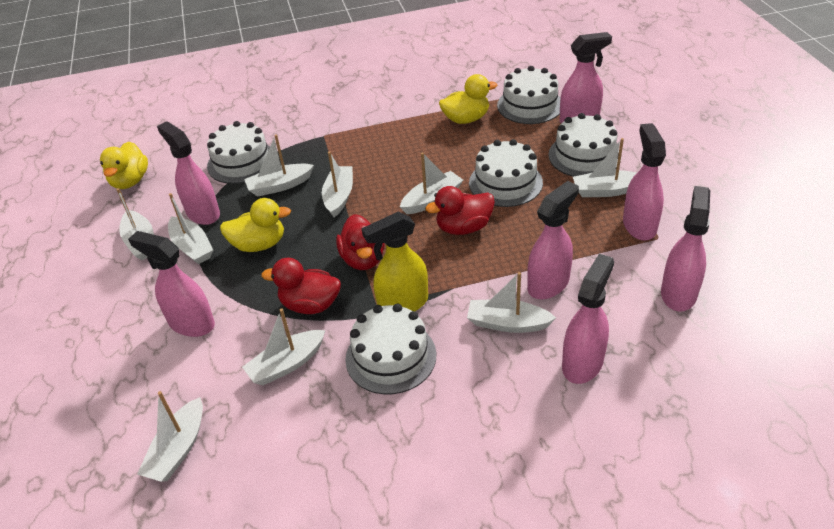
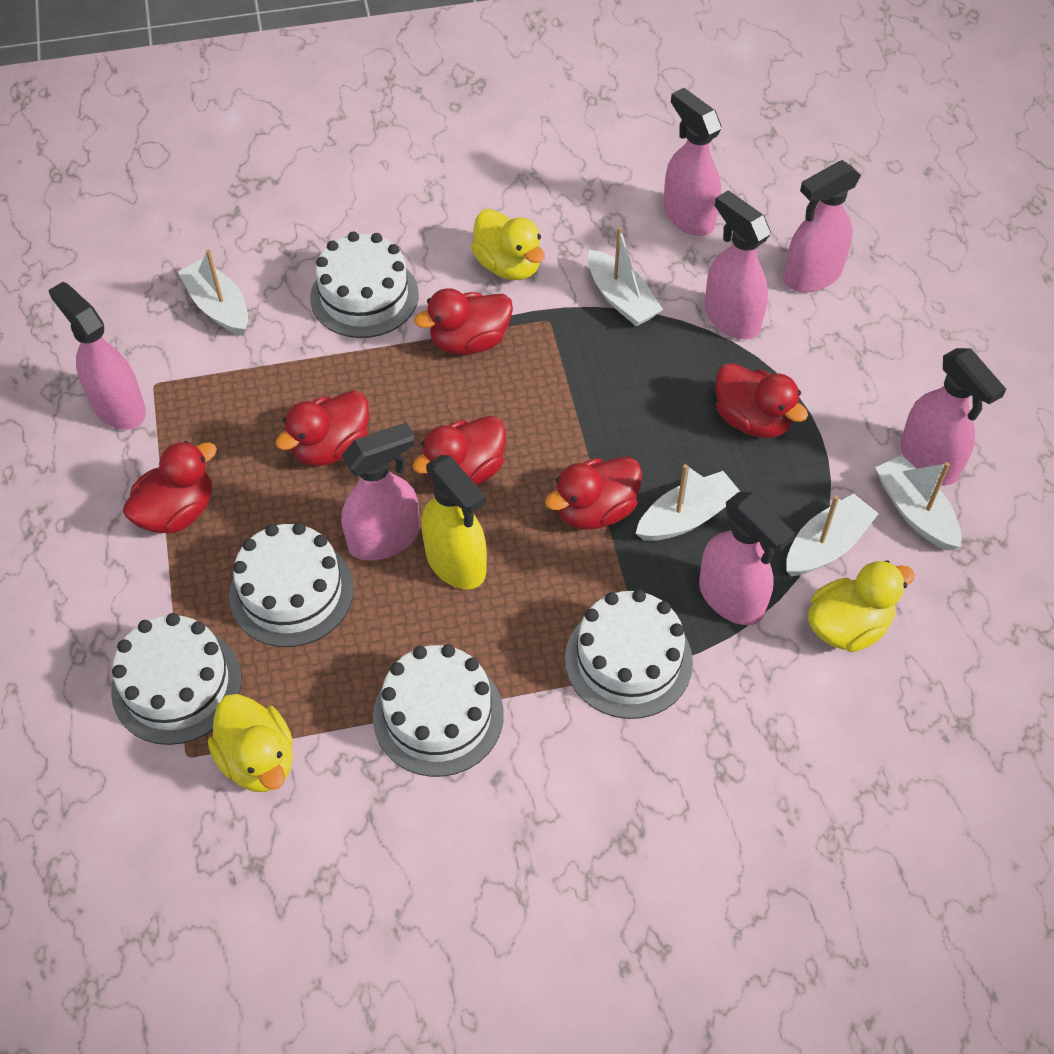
red duck: 3 -> 6
white boat: 9 -> 5

